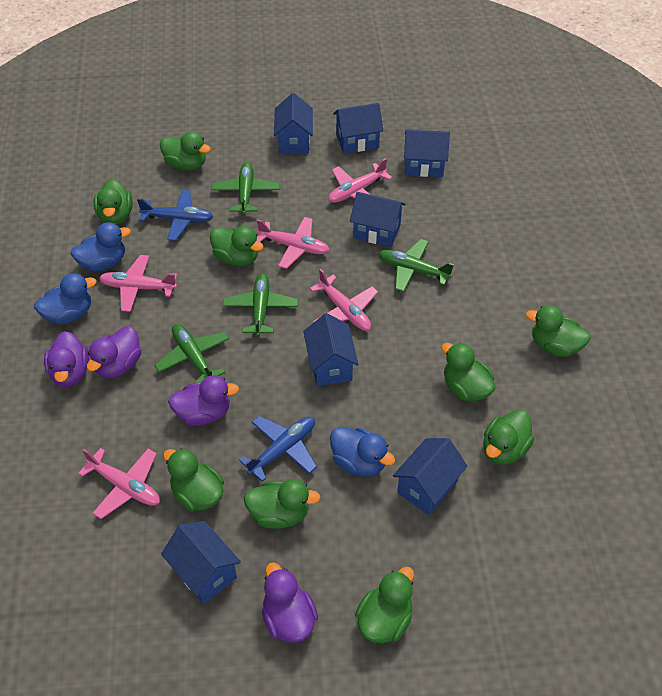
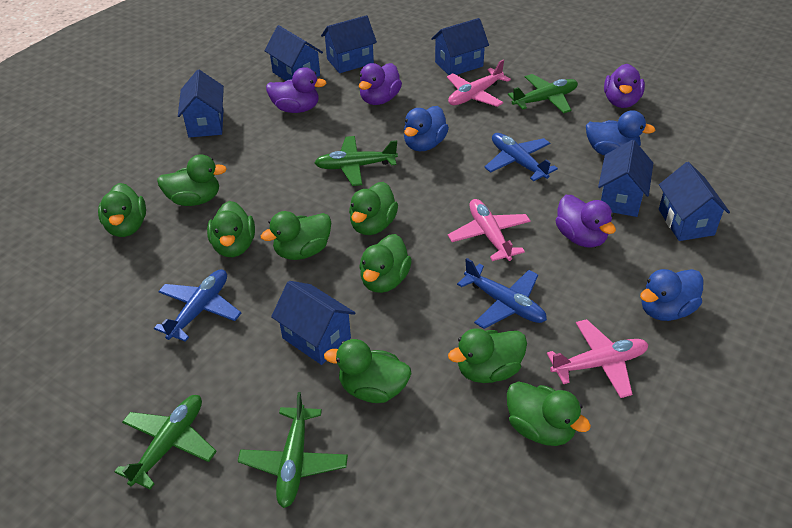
blue plane: 2 -> 3
pink plane: 5 -> 3

